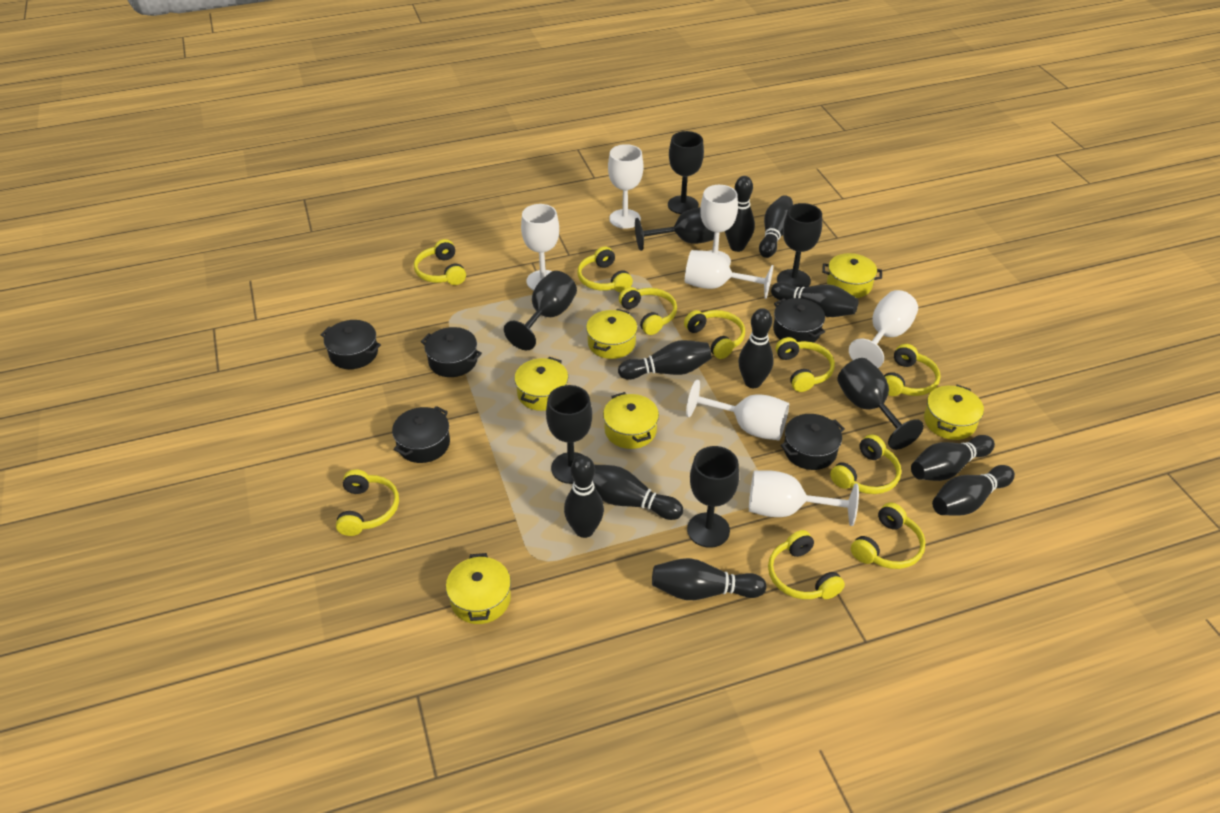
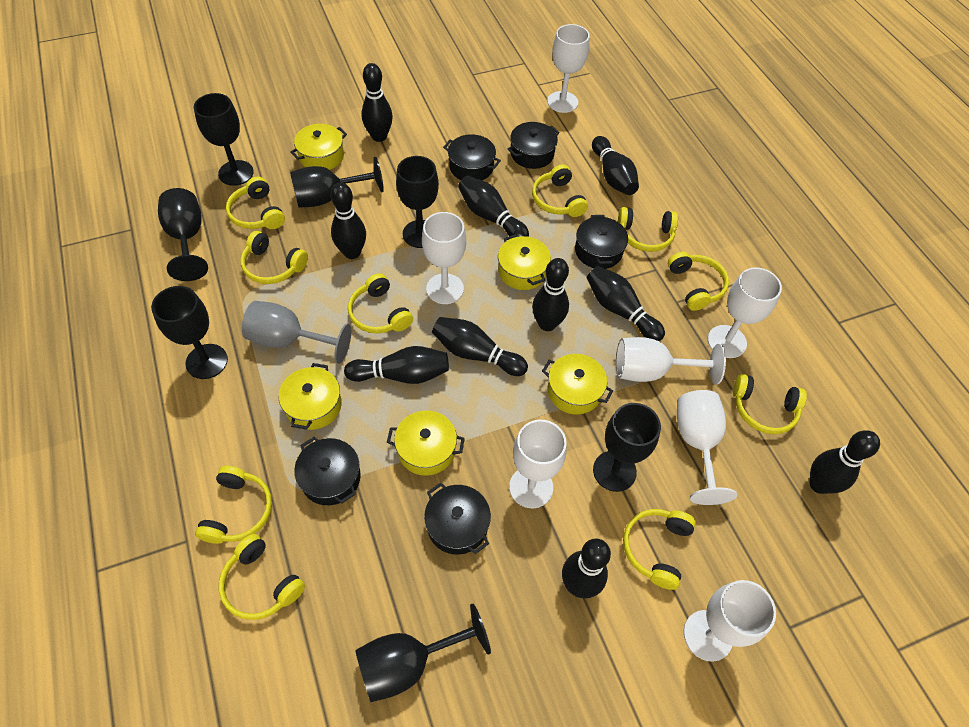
grey goblet: 0 -> 1
yellow pot: 6 -> 5

